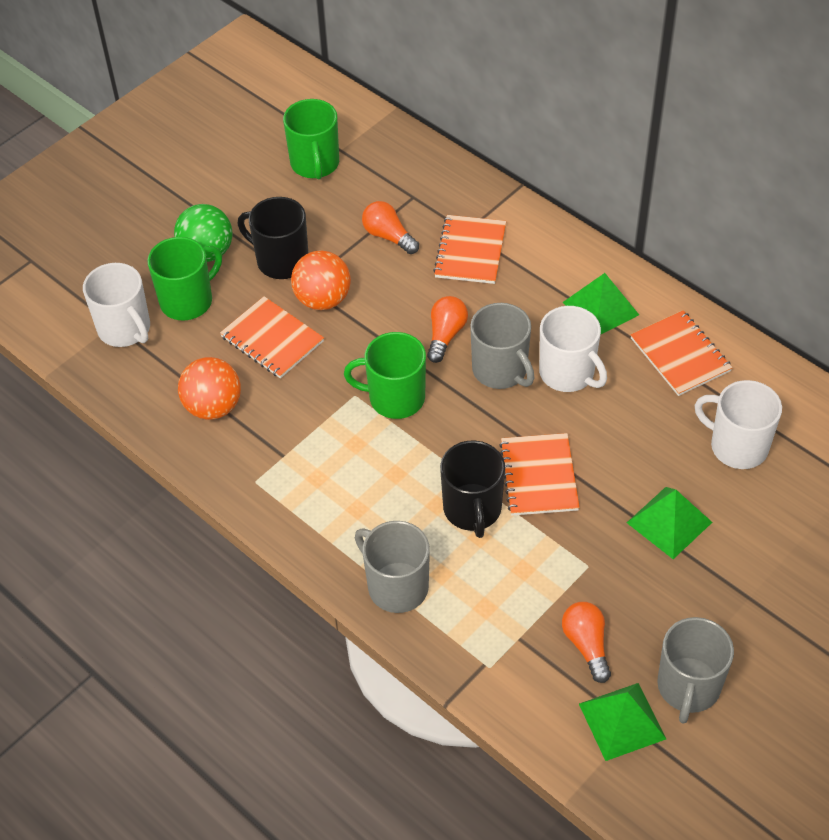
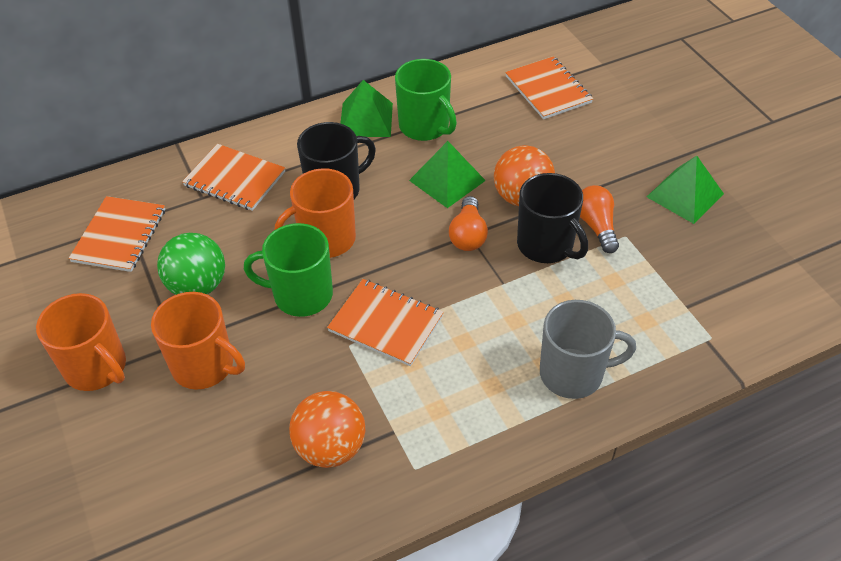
green mug: 3 -> 2
grey mug: 3 -> 1
orange light bulb: 3 -> 2
orange mug: 0 -> 3
white mug: 3 -> 0

